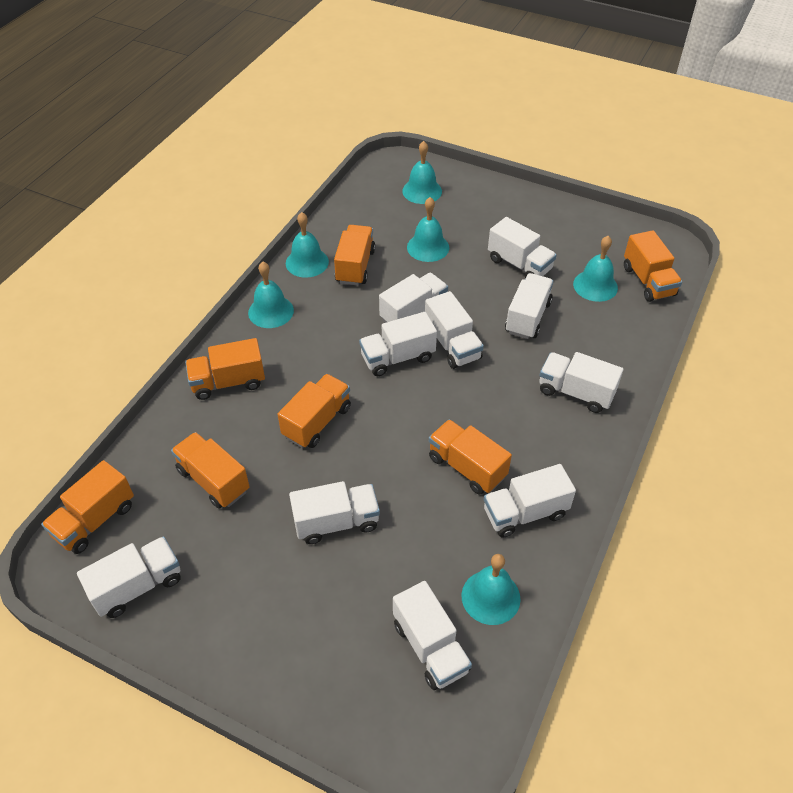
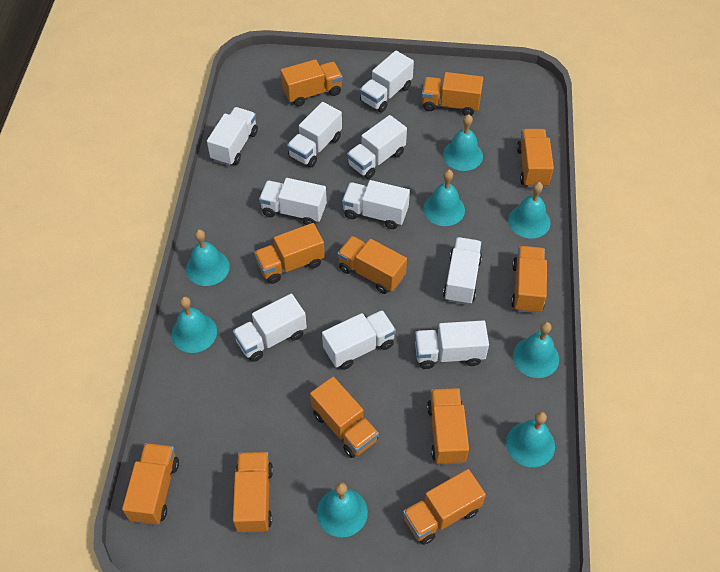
orange truck: 7 -> 11
turquoise bell: 6 -> 8

